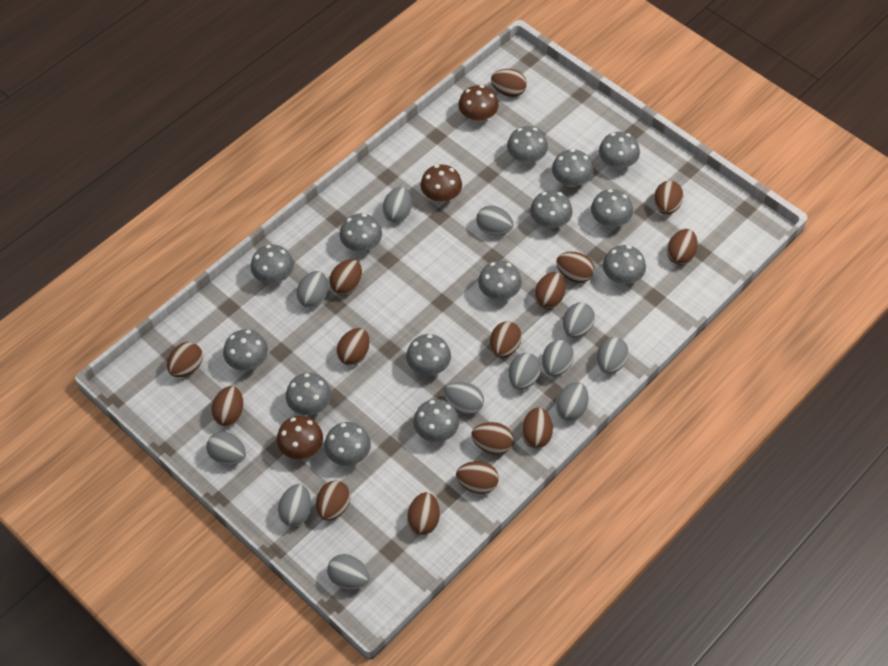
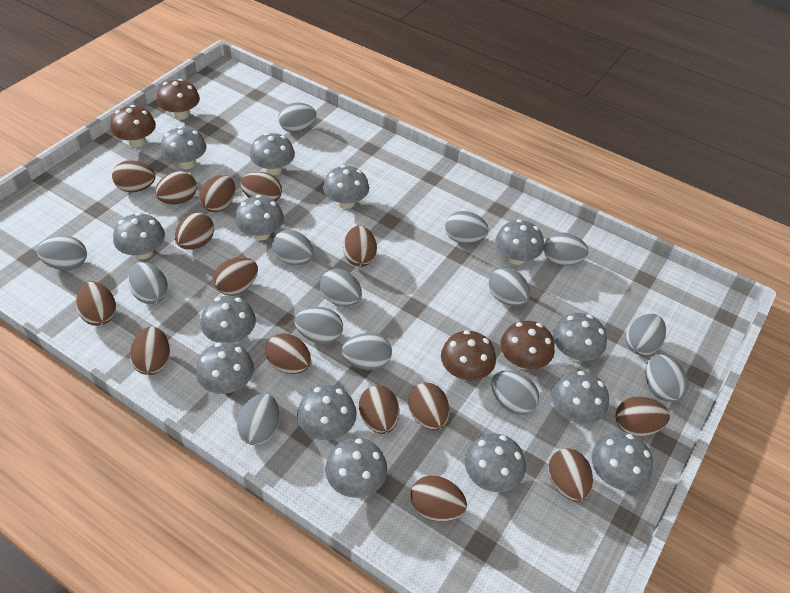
brown mushroom: 3 -> 4
grey egg: 12 -> 14

